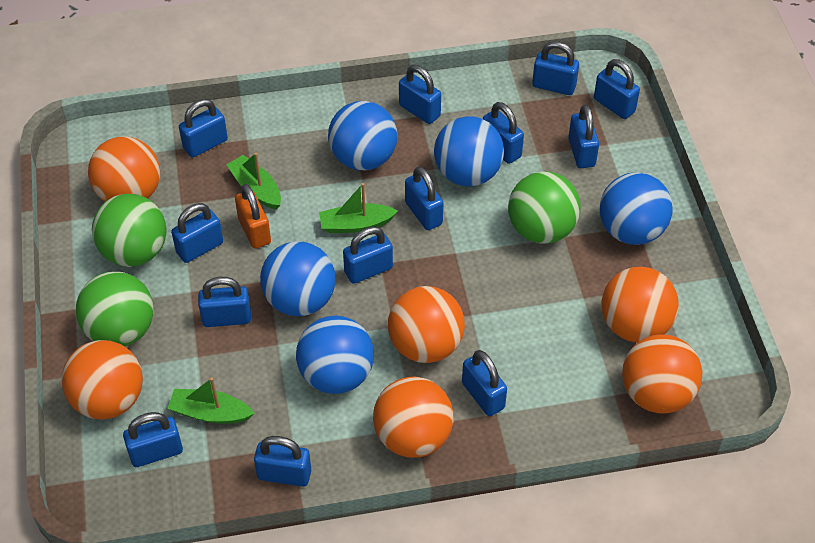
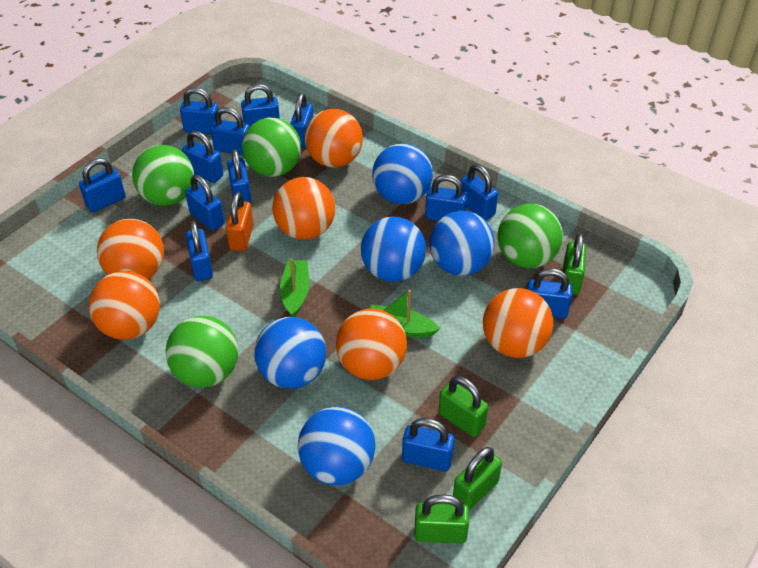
green ball: 3 -> 4
green boat: 3 -> 2
green padlock: 0 -> 4

